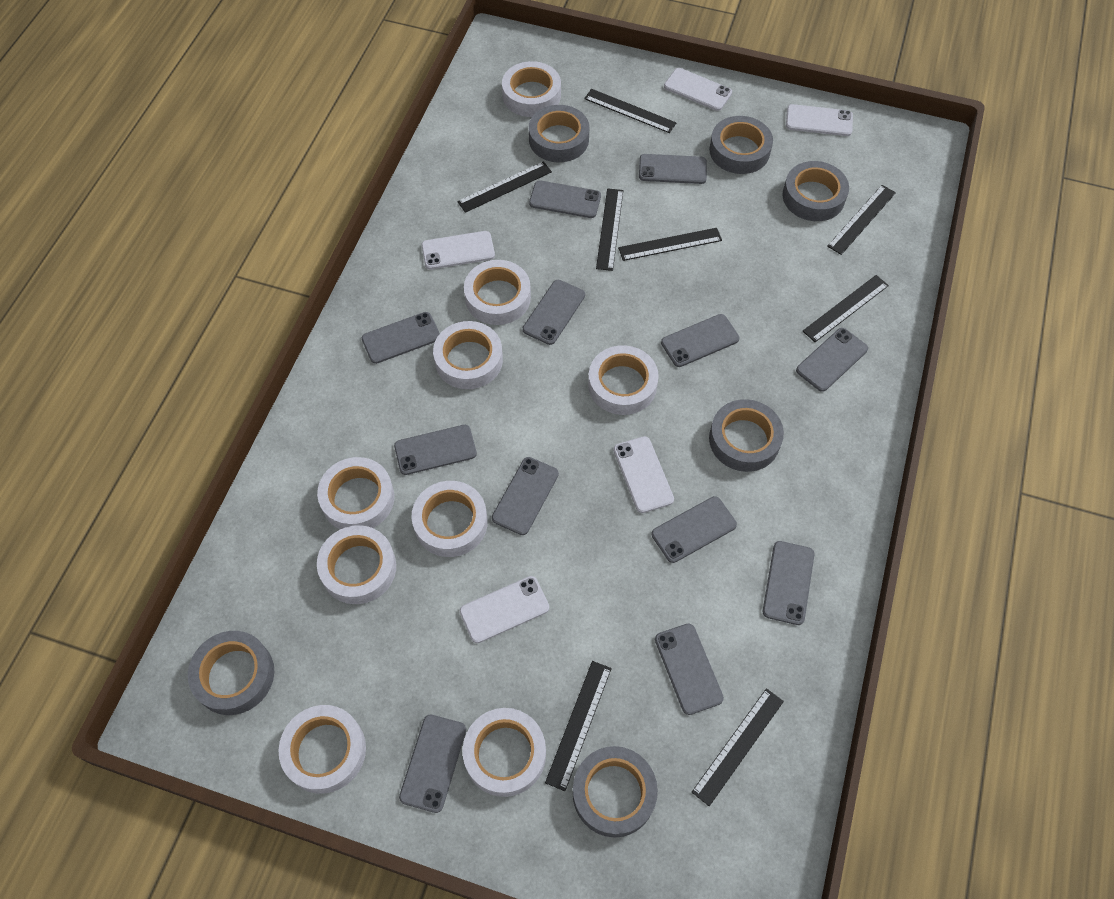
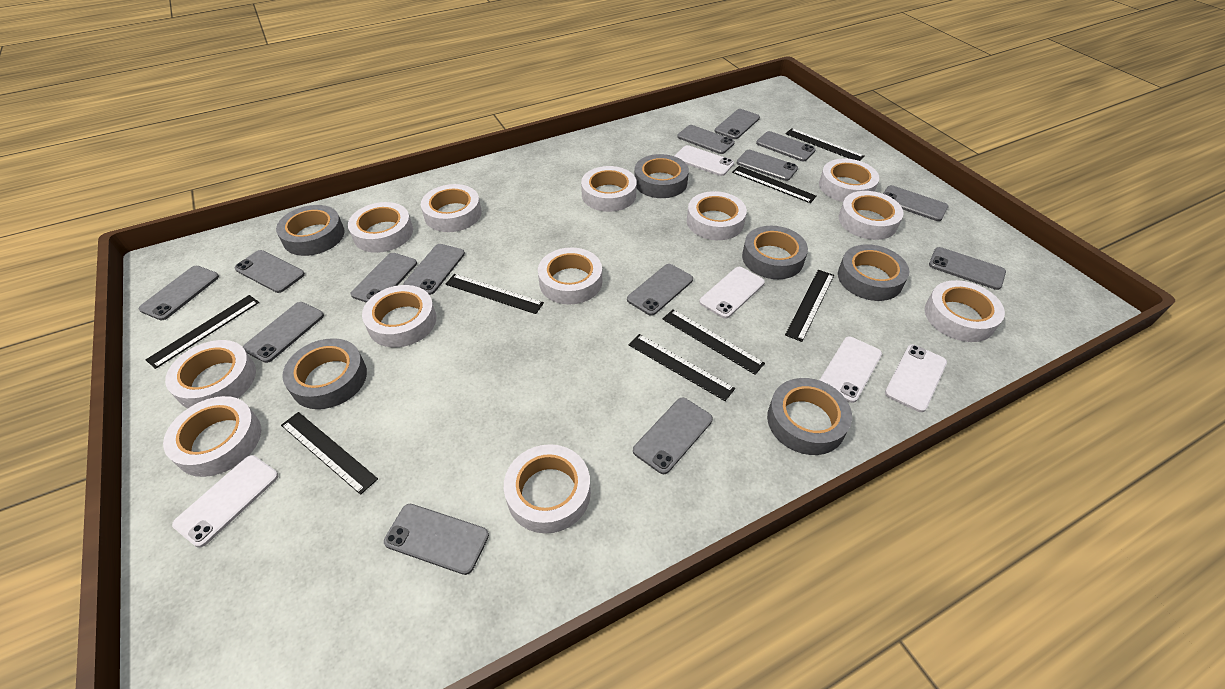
grey phone: 12 -> 14
white tape: 9 -> 12

